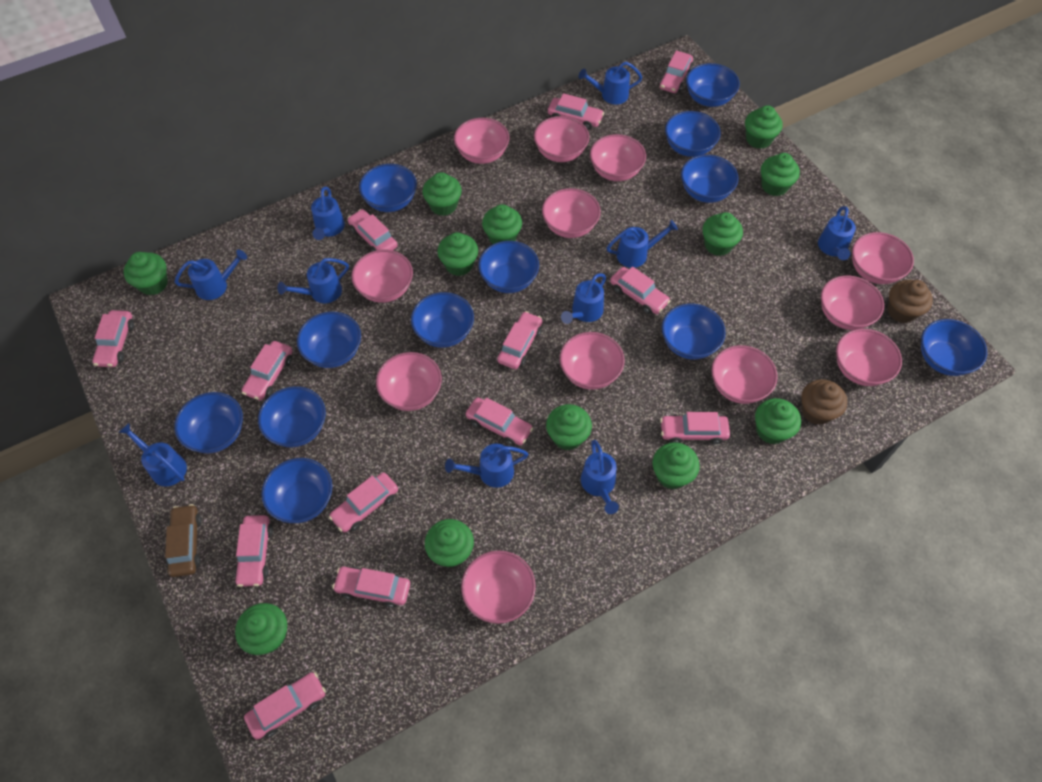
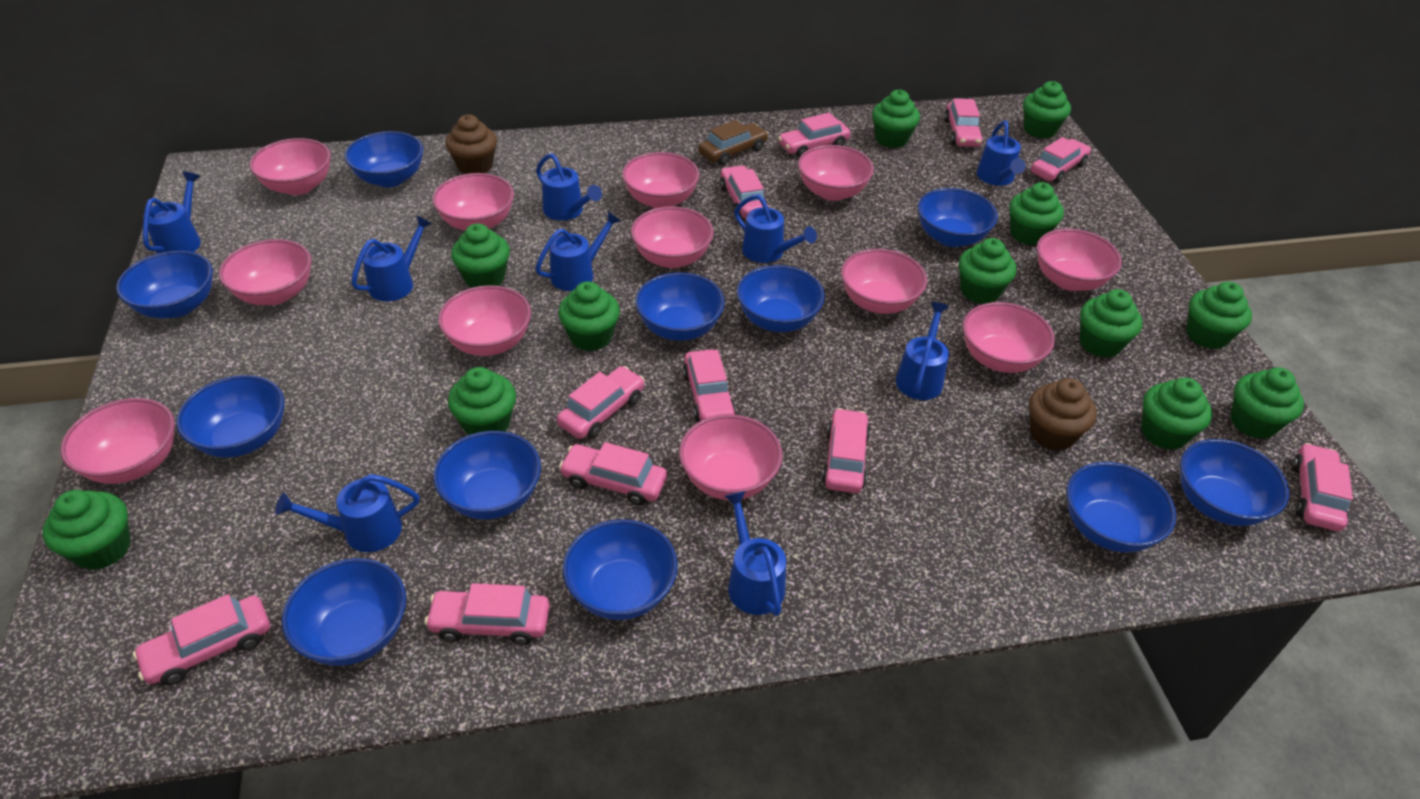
blue bowl: 12 -> 11
blue watering can: 10 -> 9
pink car: 13 -> 11

